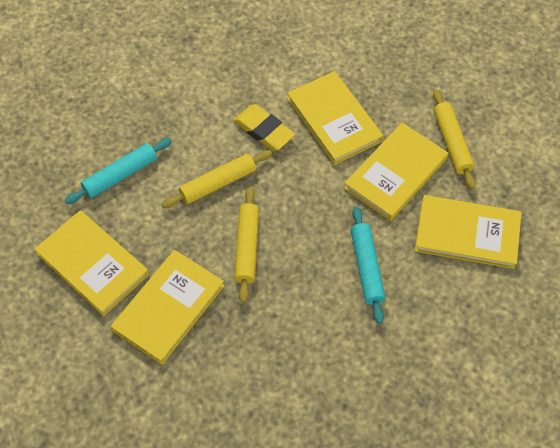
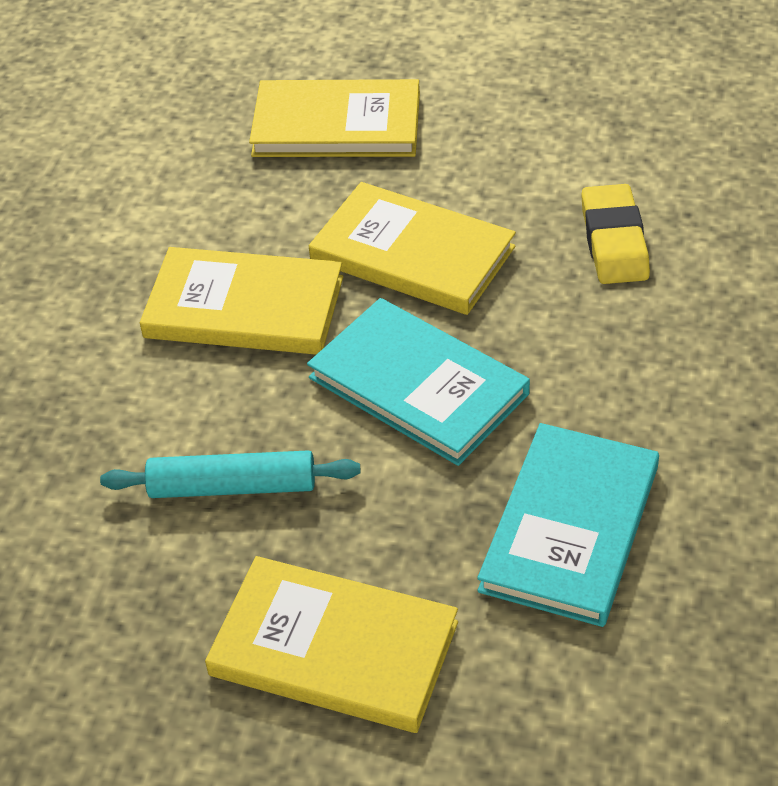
turquoise book: 0 -> 2
turquoise rolling pin: 2 -> 1
yellow book: 5 -> 4
yellow rolling pin: 3 -> 0

